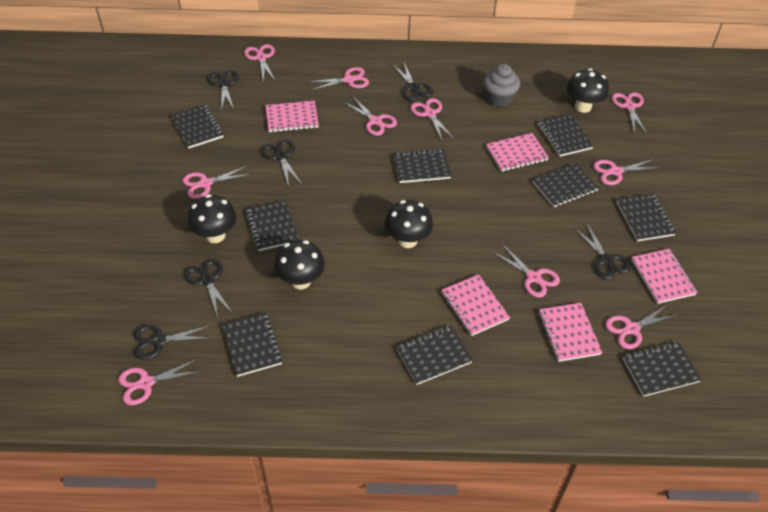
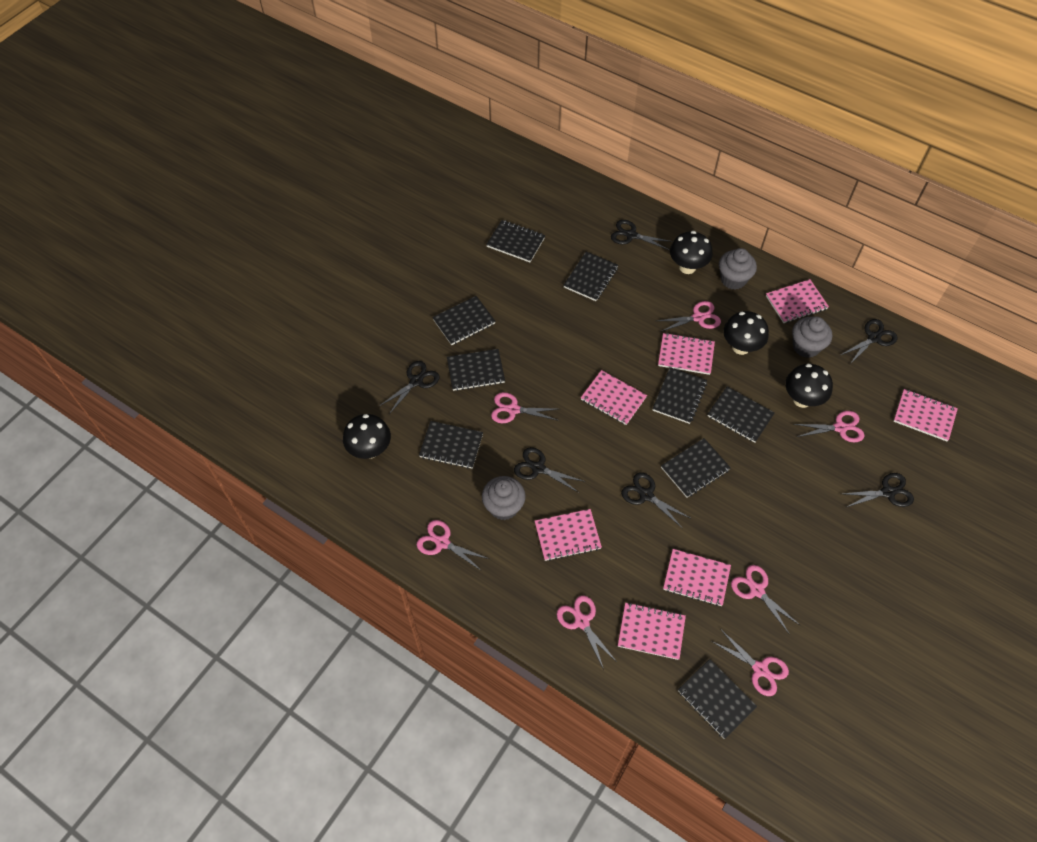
grey cupcake: 1 -> 3
pink notebook: 5 -> 7
pink scissors: 10 -> 7

